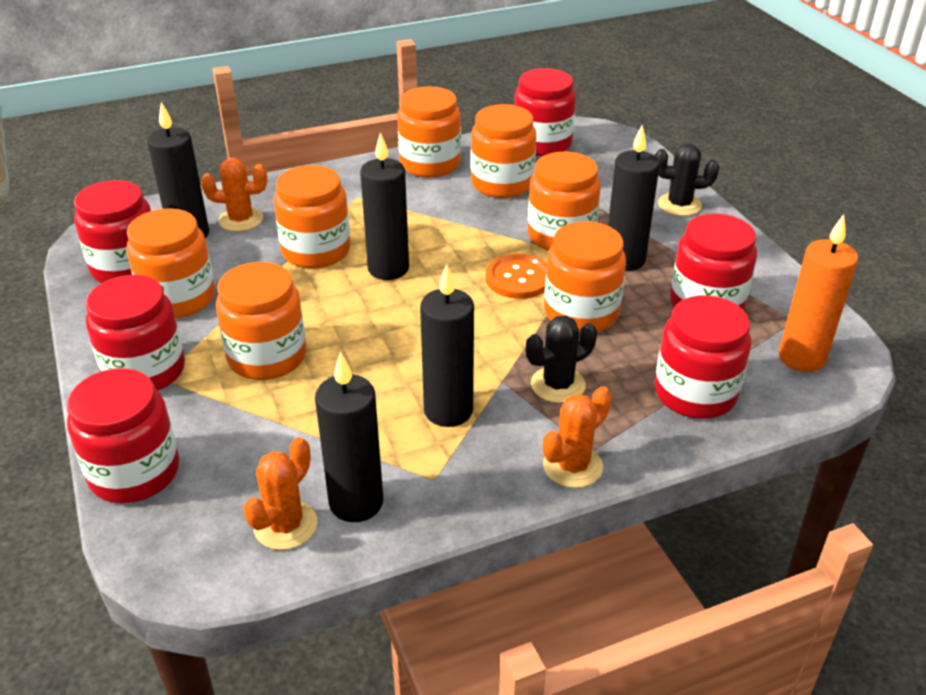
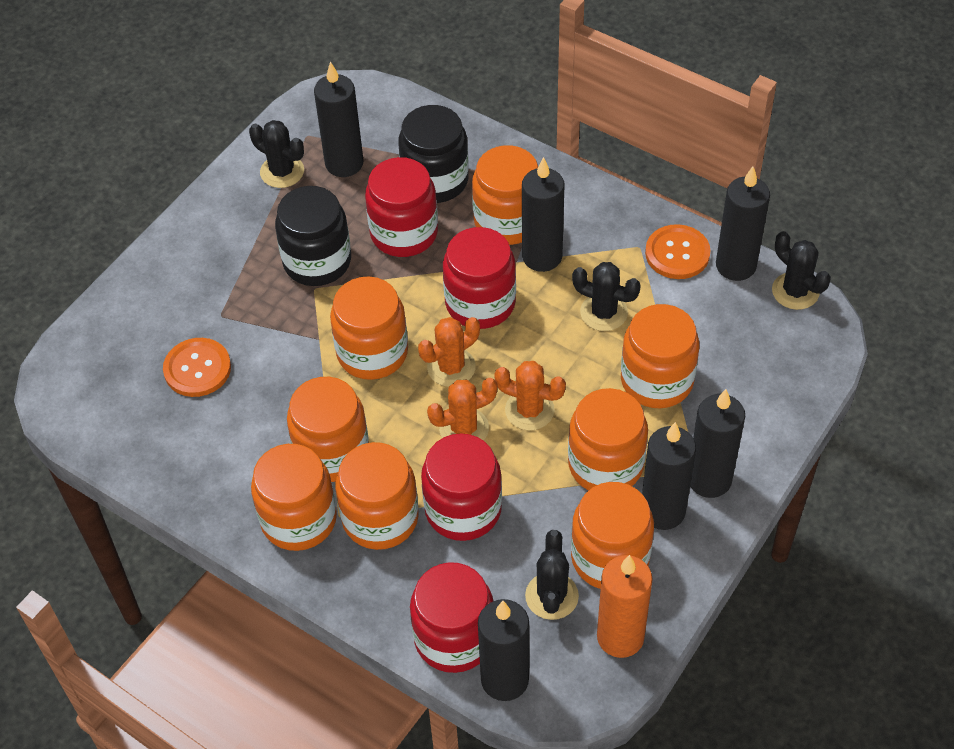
black cactus: 2 -> 4
black candle: 5 -> 6
black jar: 0 -> 2
orange button: 1 -> 2
orange jar: 7 -> 8
red jar: 6 -> 4

